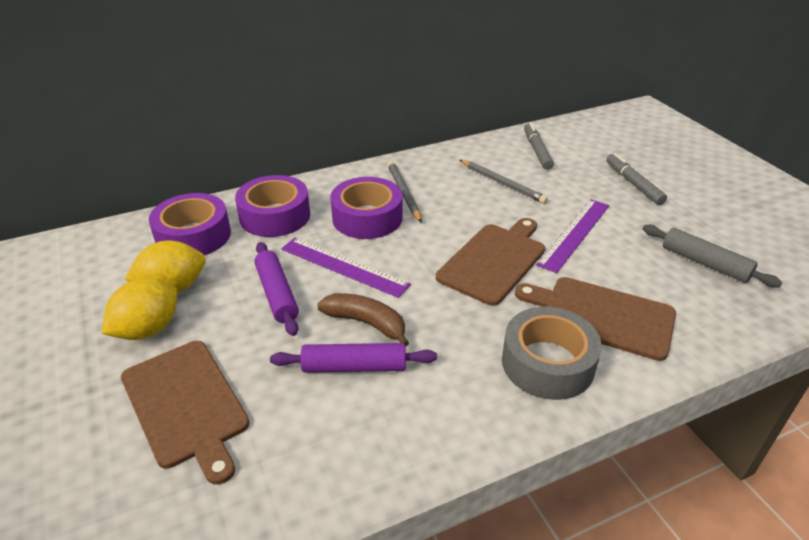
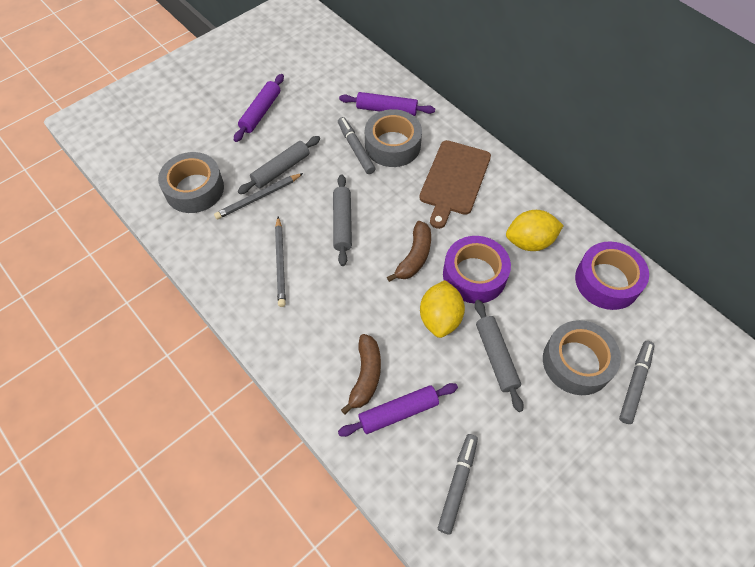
brown banana: 1 -> 2
brown cutting board: 3 -> 1
grey marker: 2 -> 3
grey rolling pin: 1 -> 3
grey tape: 1 -> 3
purple rolling pin: 2 -> 3
purple ruler: 2 -> 0
purple tape: 3 -> 2

